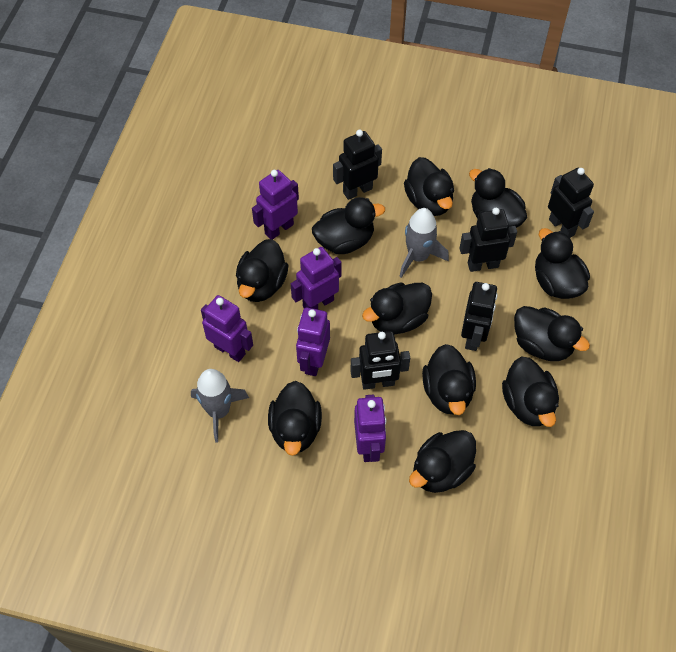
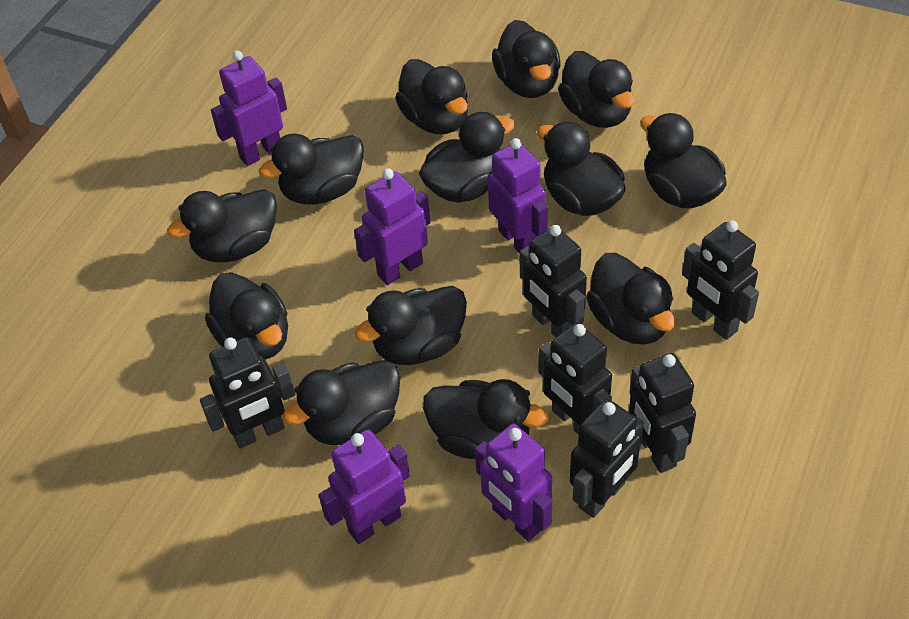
black duck: 11 -> 13
black robot: 5 -> 6
grey rocket: 2 -> 0

